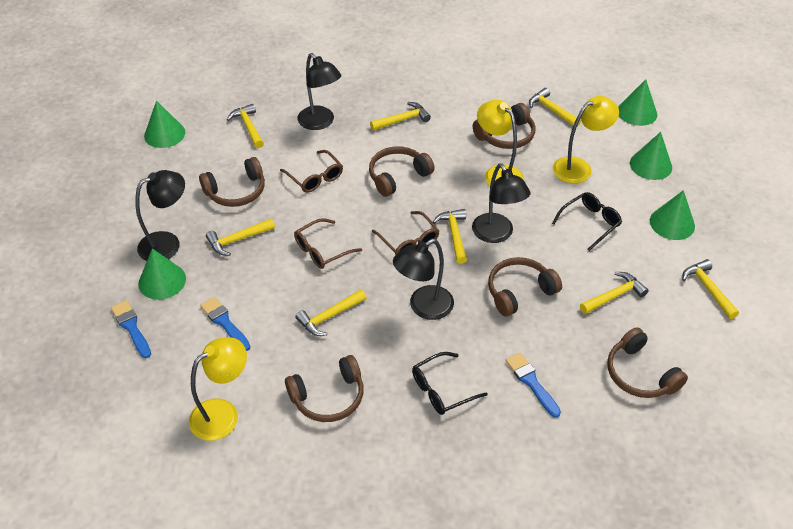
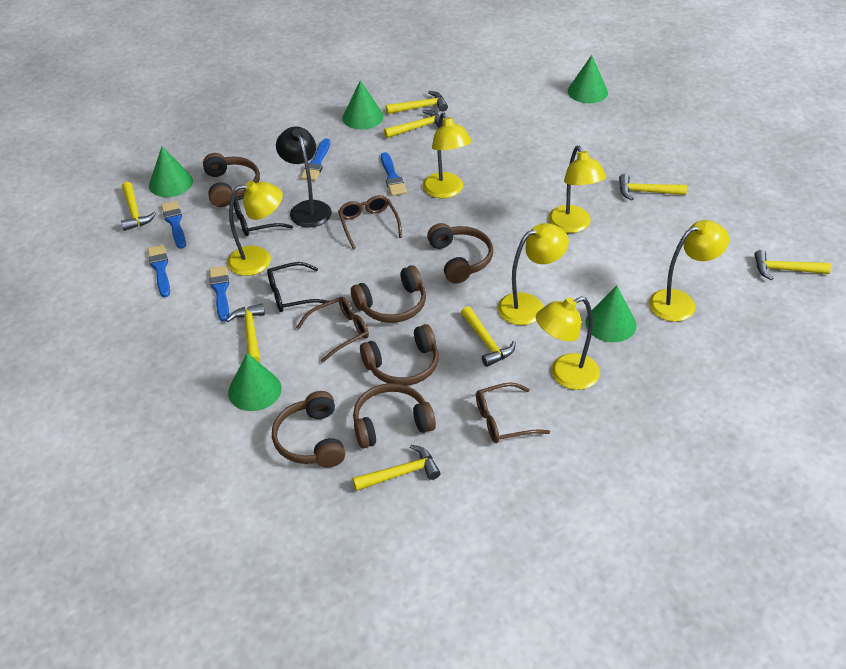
black lamp: 4 -> 1
blue brush: 3 -> 5
yellow lamp: 3 -> 6

